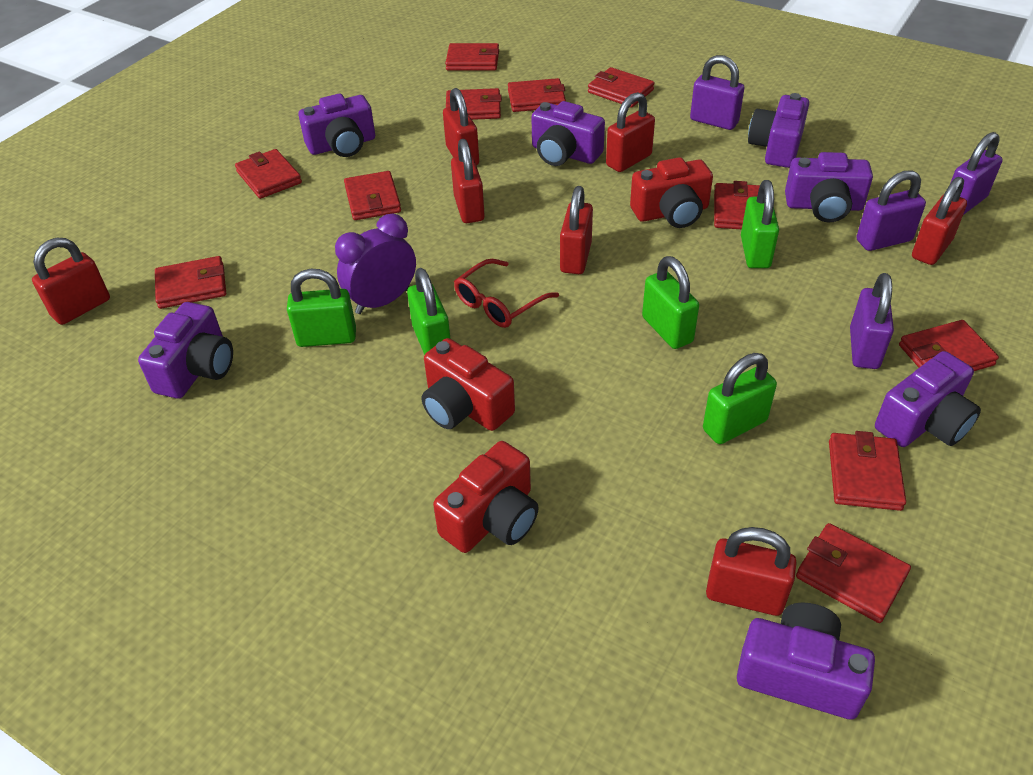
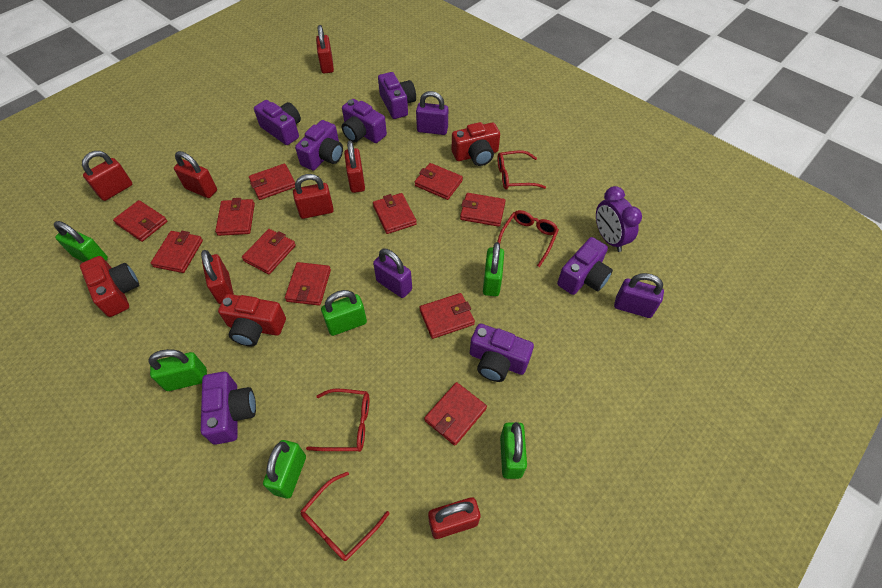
green padlock: 5 -> 6
purple padlock: 4 -> 3
red glasses: 1 -> 4

